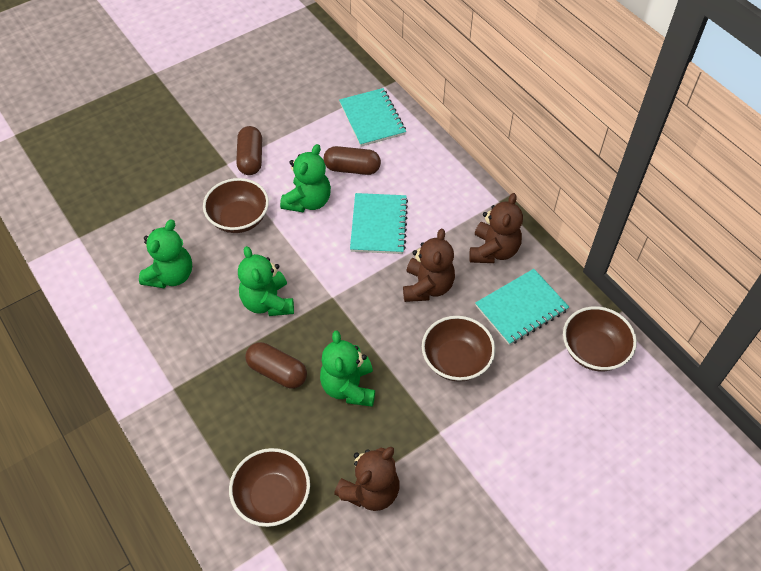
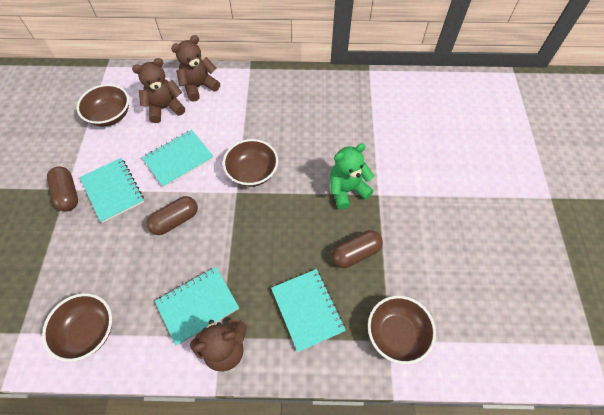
green teddy bear: 4 -> 1
turquoise notebook: 3 -> 4

